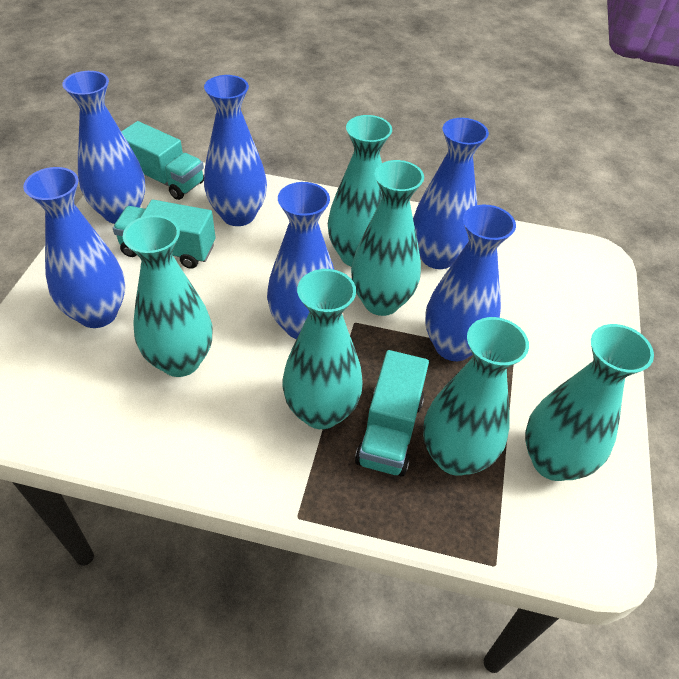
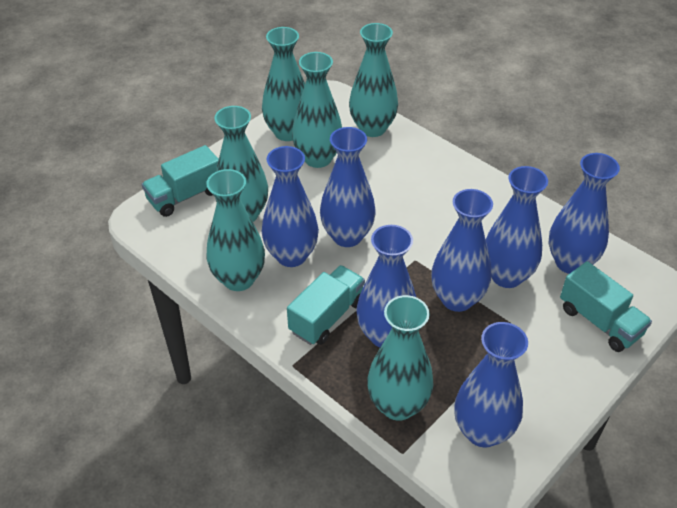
blue vase: 6 -> 7

